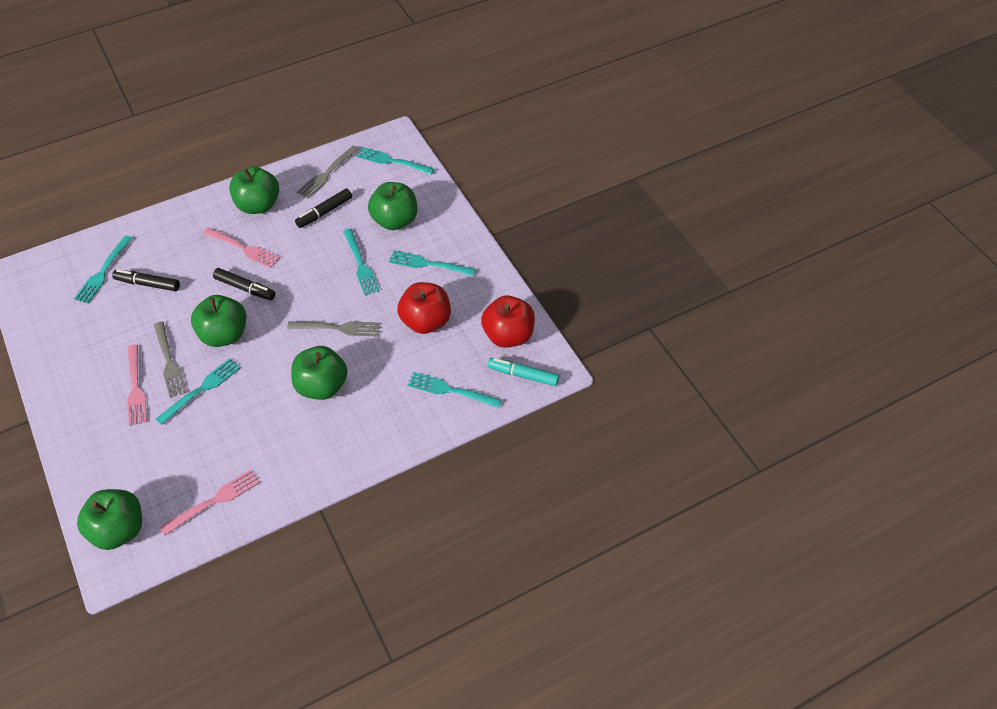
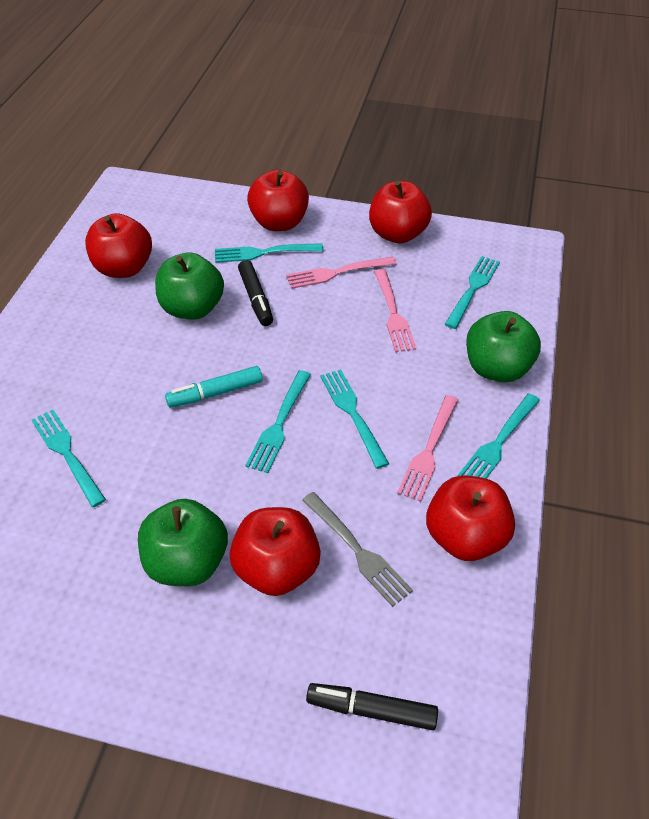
black marker: 3 -> 2
green apple: 5 -> 3
grey fork: 3 -> 1
red apple: 2 -> 5

